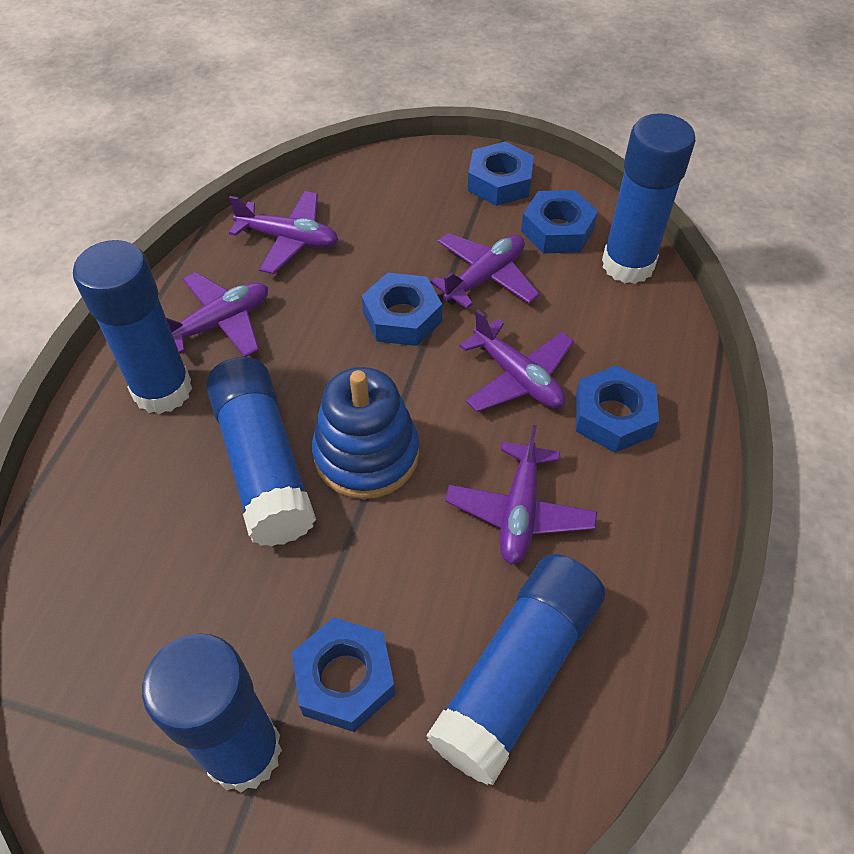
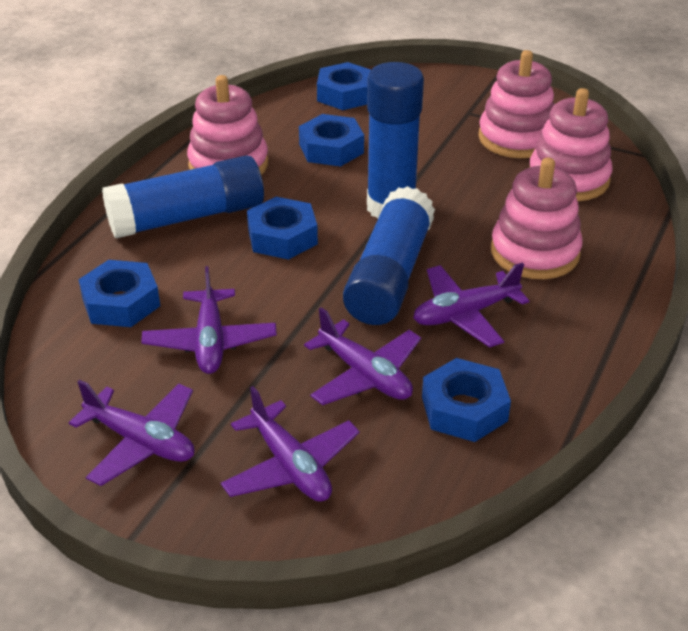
blue glue stick: 5 -> 3
blue stacking toy: 1 -> 0
pink stacking toy: 0 -> 4

